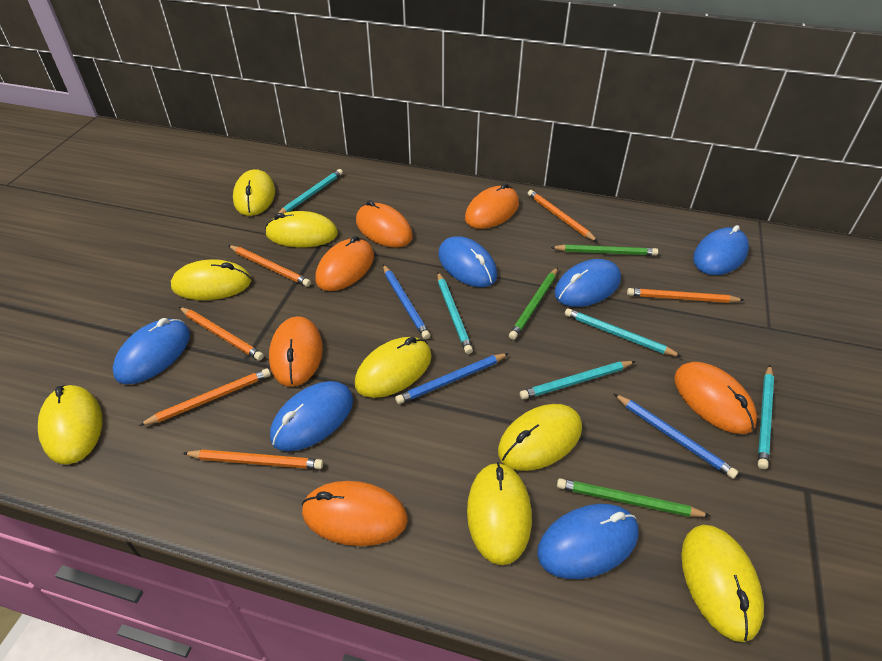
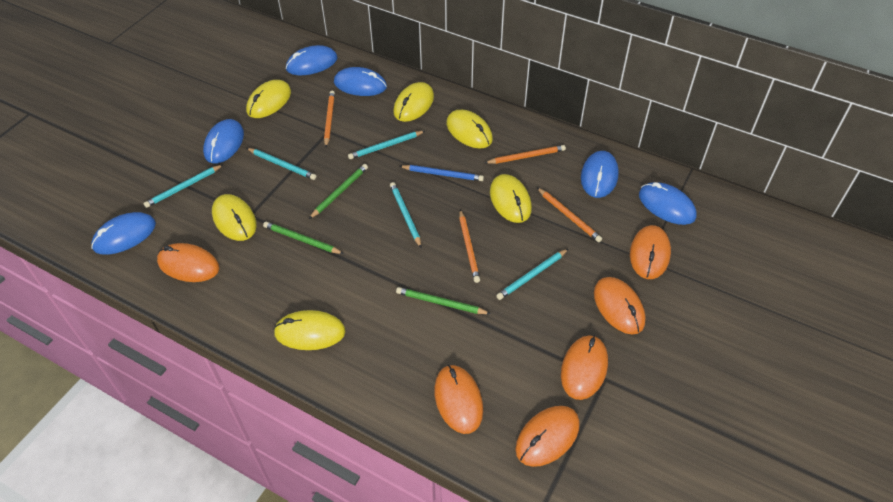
blue pencil: 3 -> 1
orange pencil: 6 -> 4
yellow mouse: 8 -> 6

